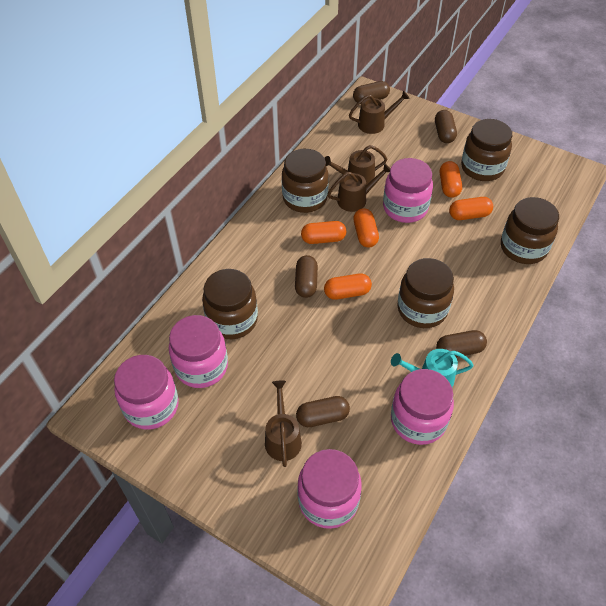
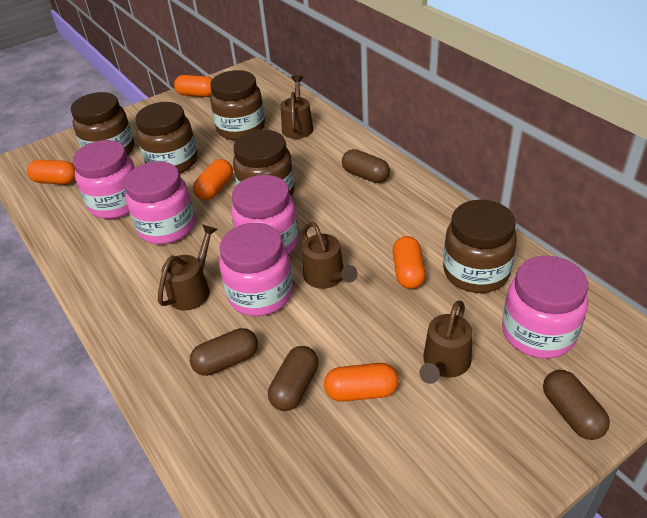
brown capsule: 5 -> 4
turquoise watering can: 1 -> 0

